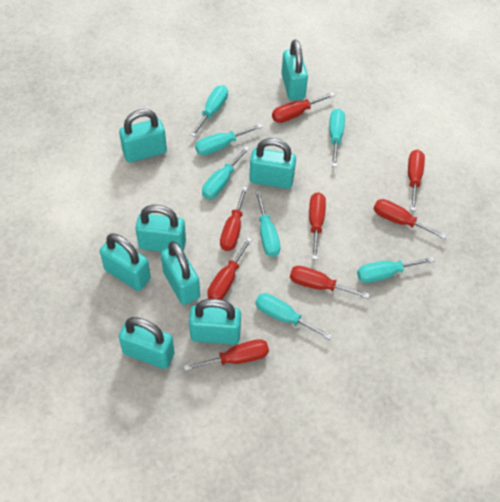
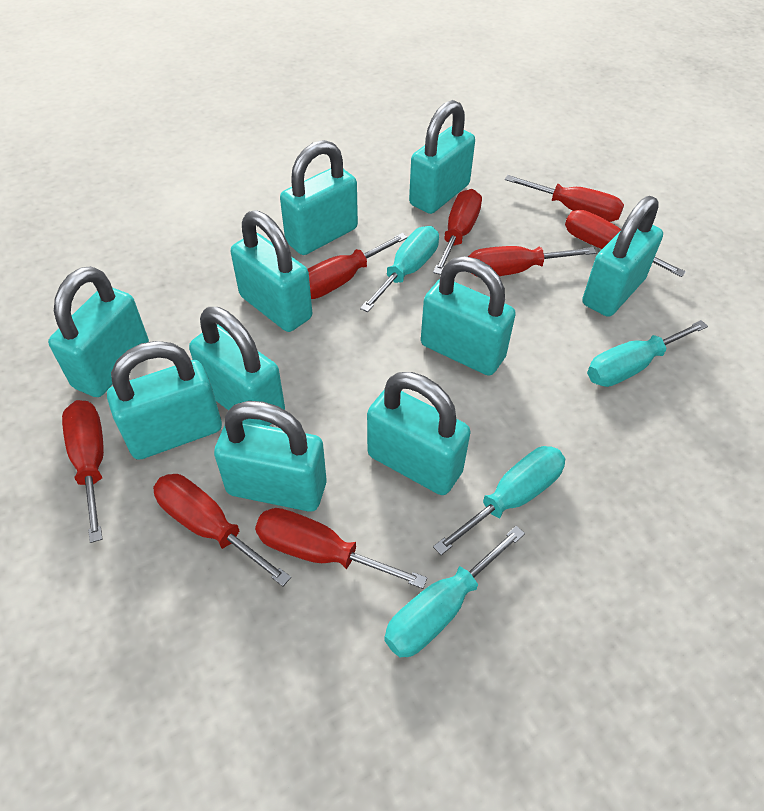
turquoise padlock: 8 -> 10
turquoise screwdriver: 7 -> 4

